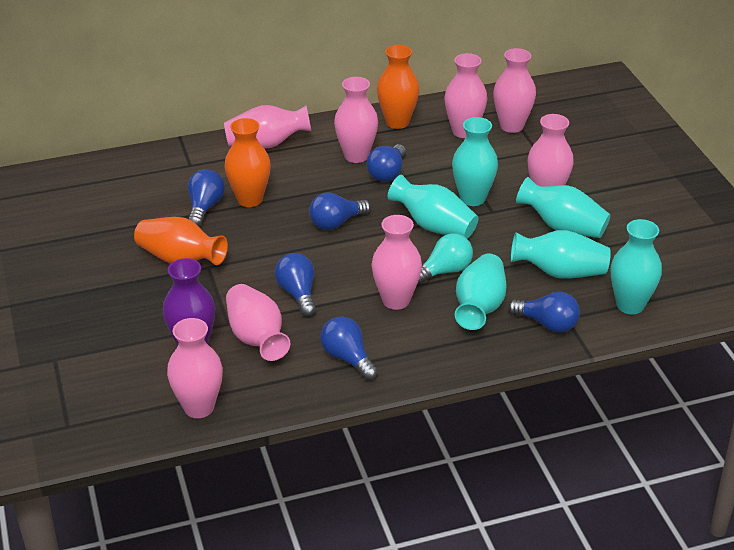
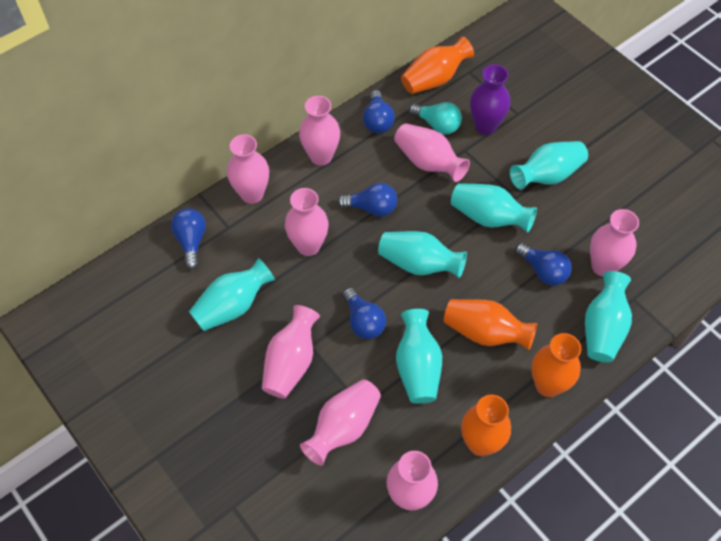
blue light bulb: 6 -> 5
orange vase: 3 -> 4

